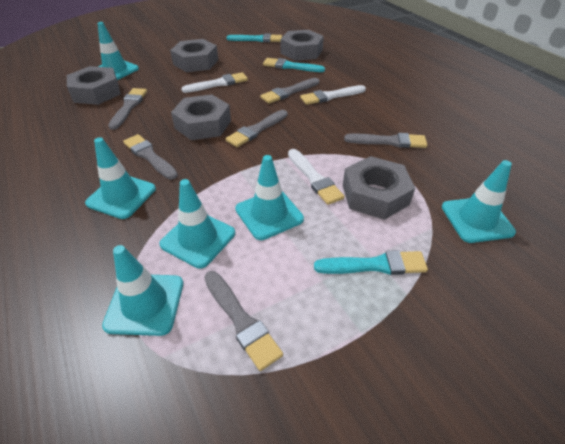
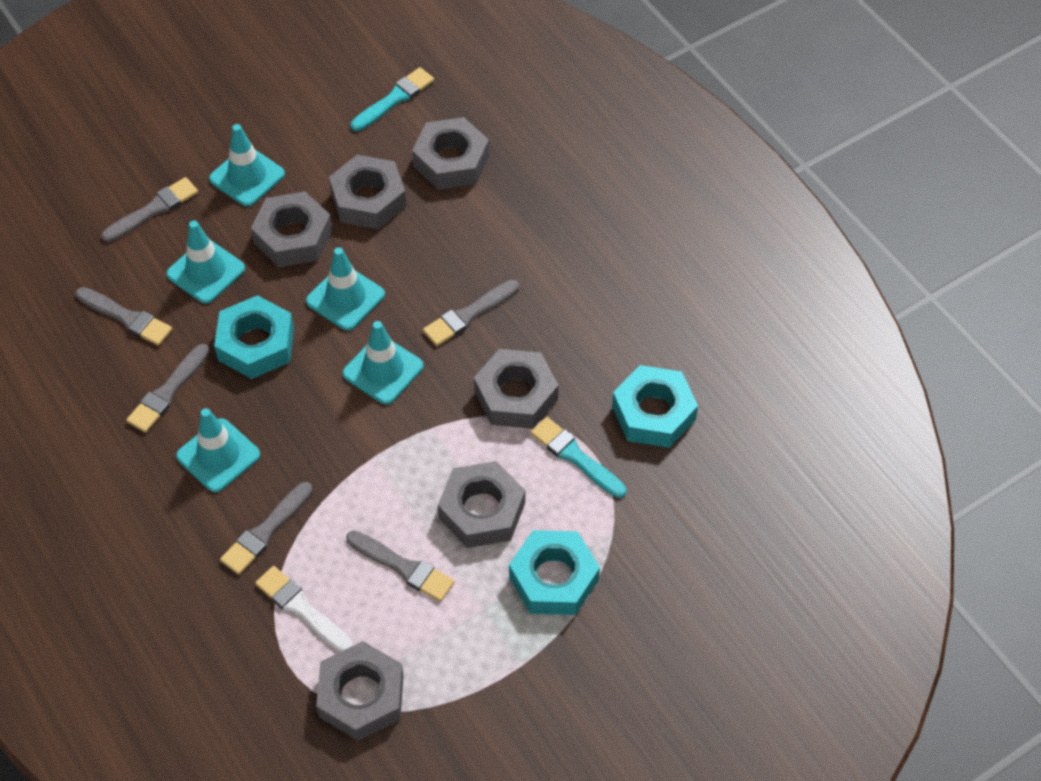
grey nut: 5 -> 6
turquoise brush: 3 -> 2
turquoise nut: 0 -> 3
turquoise traffic cone: 6 -> 5
white brush: 3 -> 1

